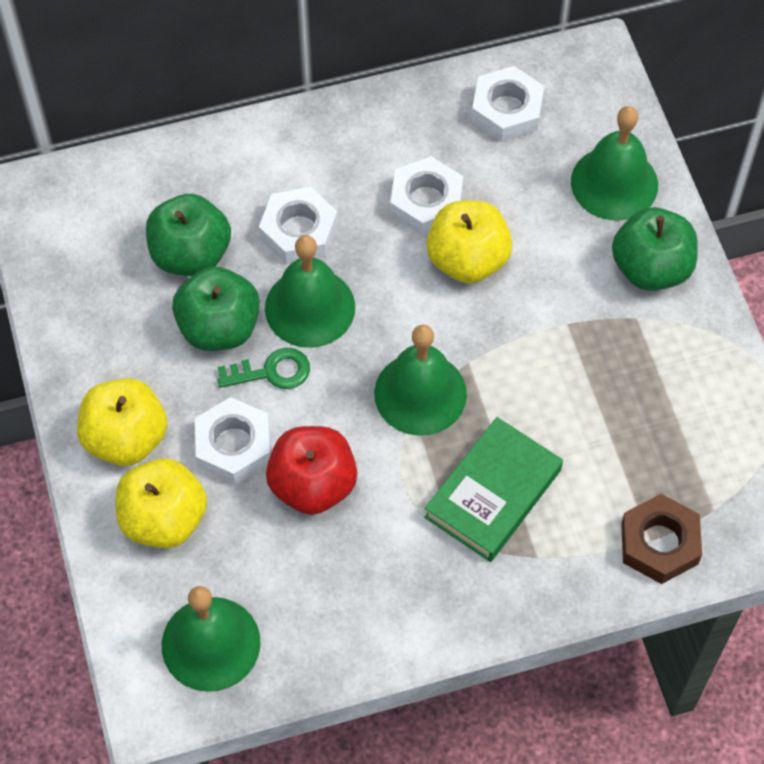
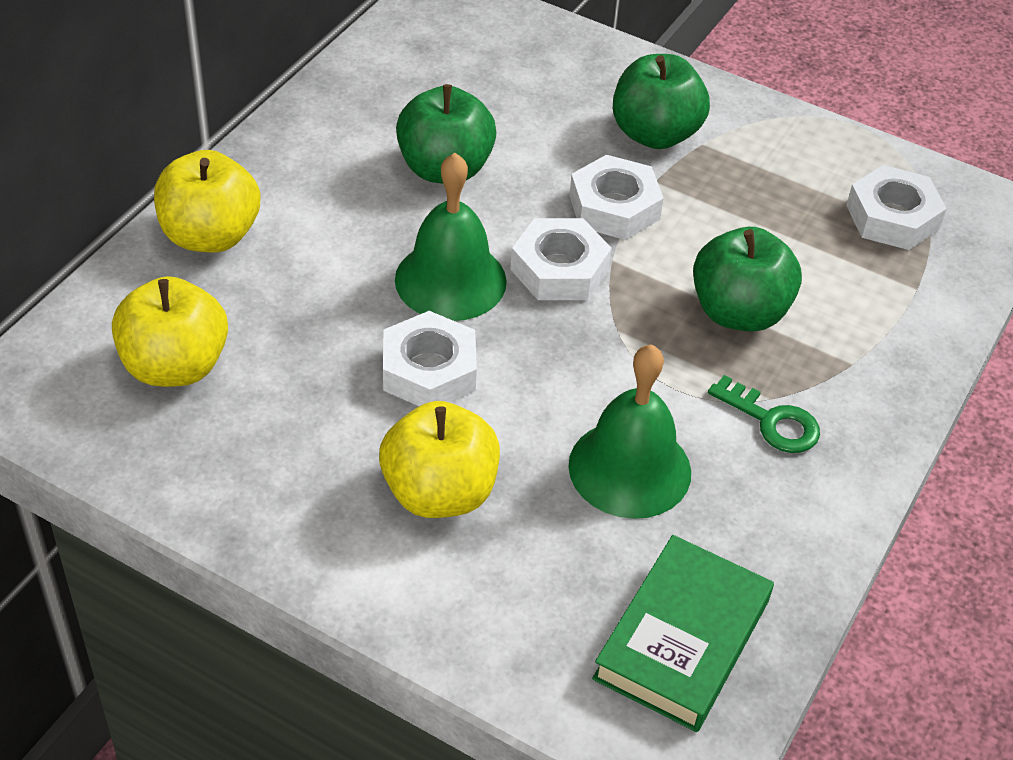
brown nut: 1 -> 0
green bell: 4 -> 2
red apple: 1 -> 0

